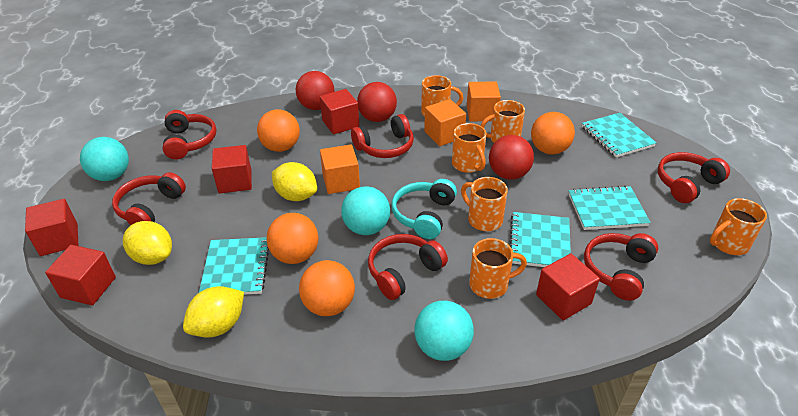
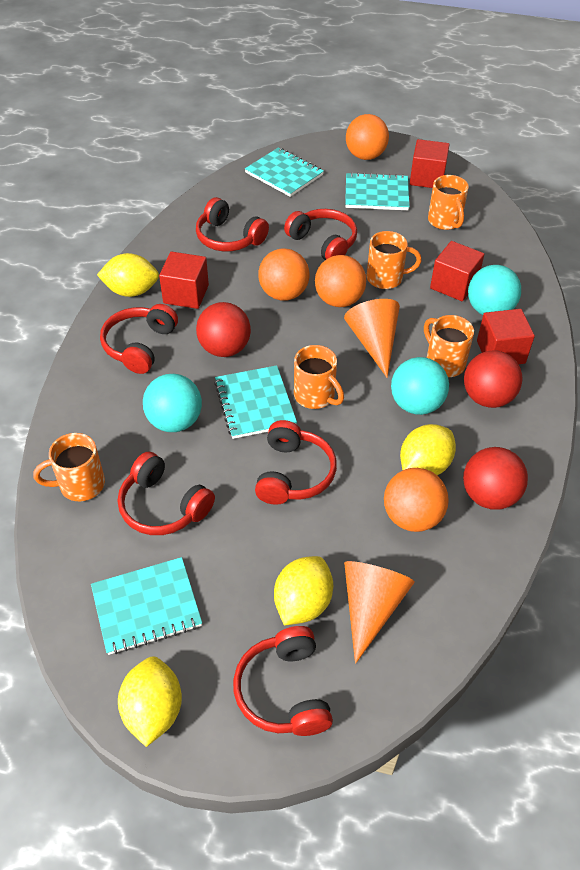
orange cone: 0 -> 2
orange cube: 3 -> 0
orange mug: 6 -> 5
red cube: 5 -> 4
turquoise headphones: 1 -> 0
yellow lemon: 3 -> 4

